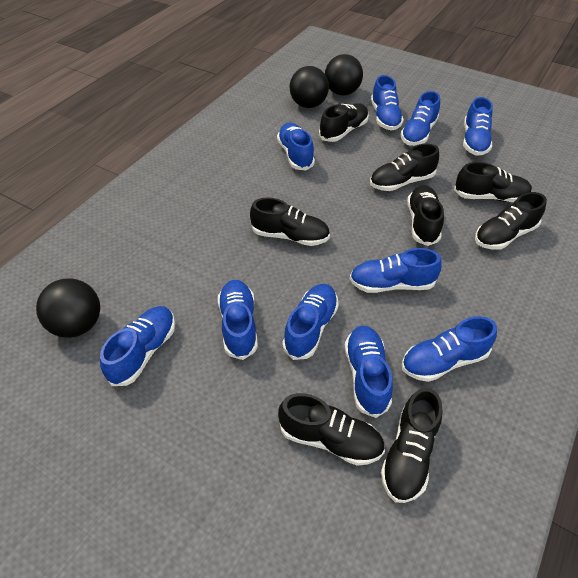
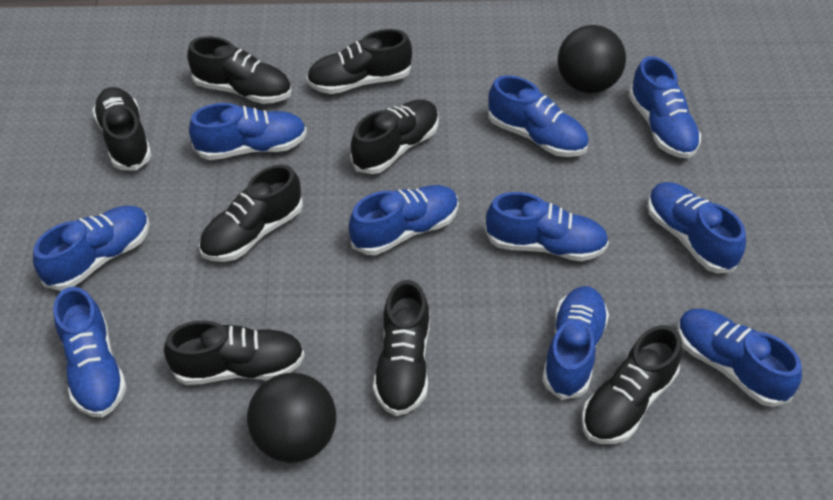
black ball: 3 -> 2

